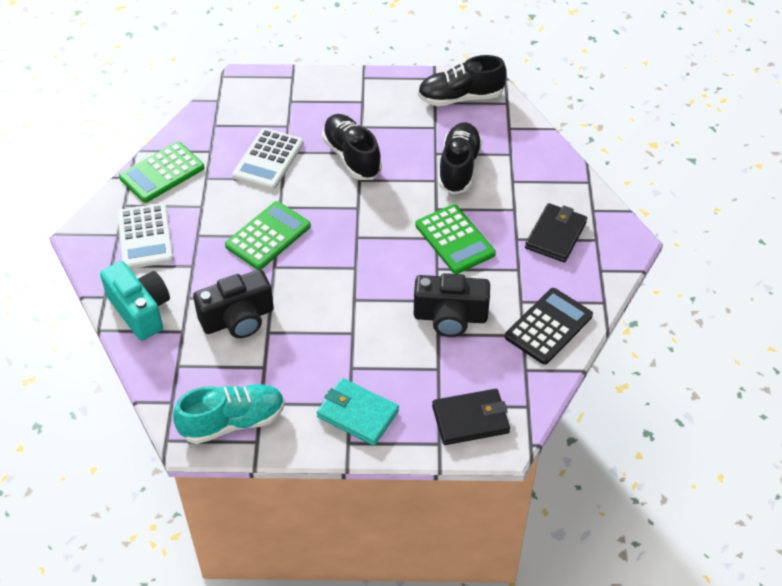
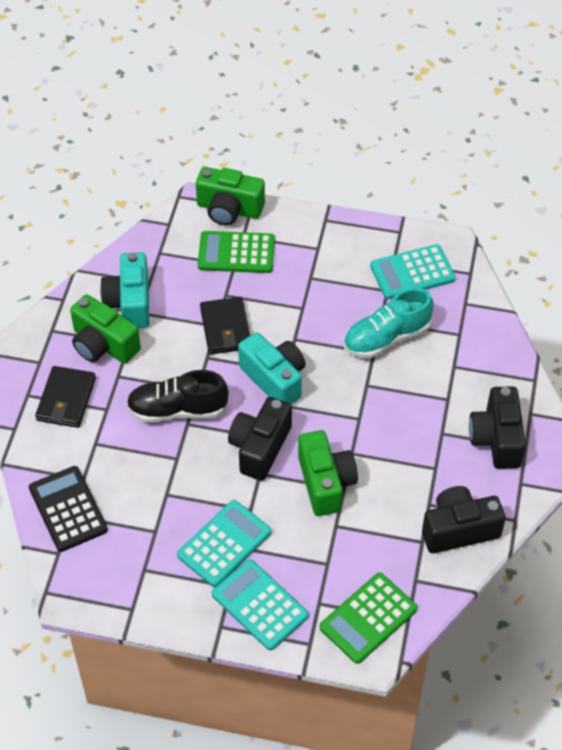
black camera: 2 -> 3
black shoe: 3 -> 1
green calculator: 3 -> 2
green camera: 0 -> 3
turquoise calculator: 0 -> 3
turquoise camera: 1 -> 2
turquoise wallet: 1 -> 0
white calculator: 2 -> 0

